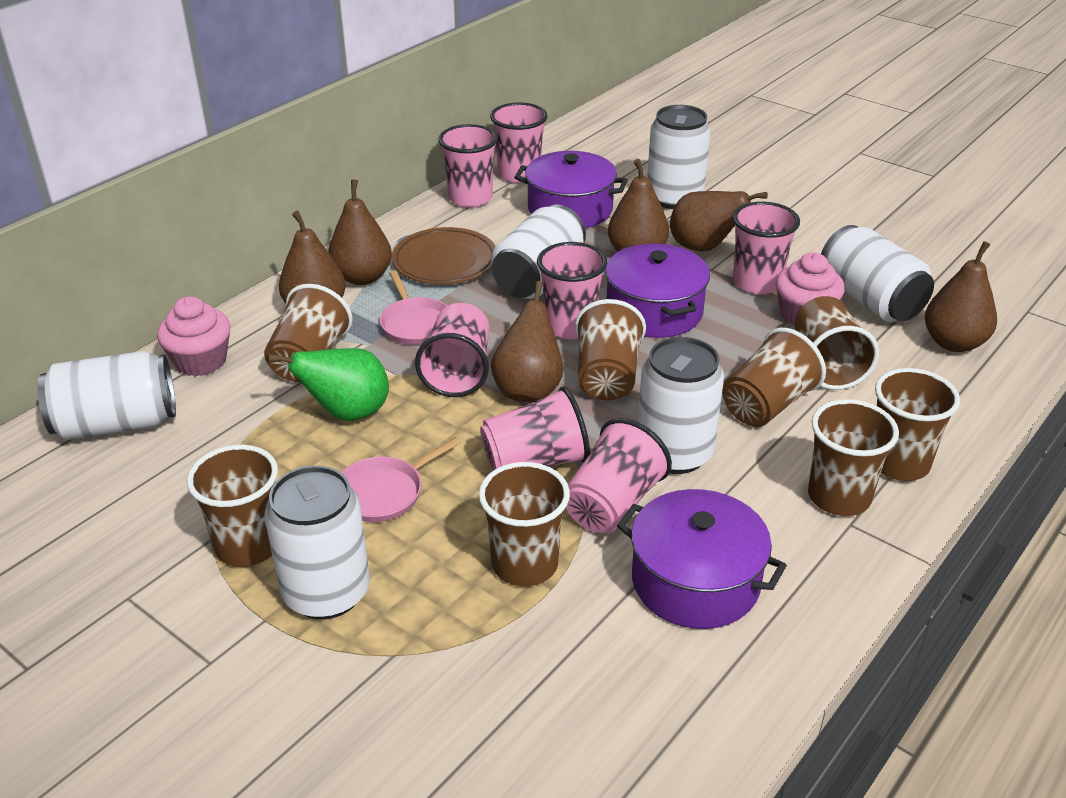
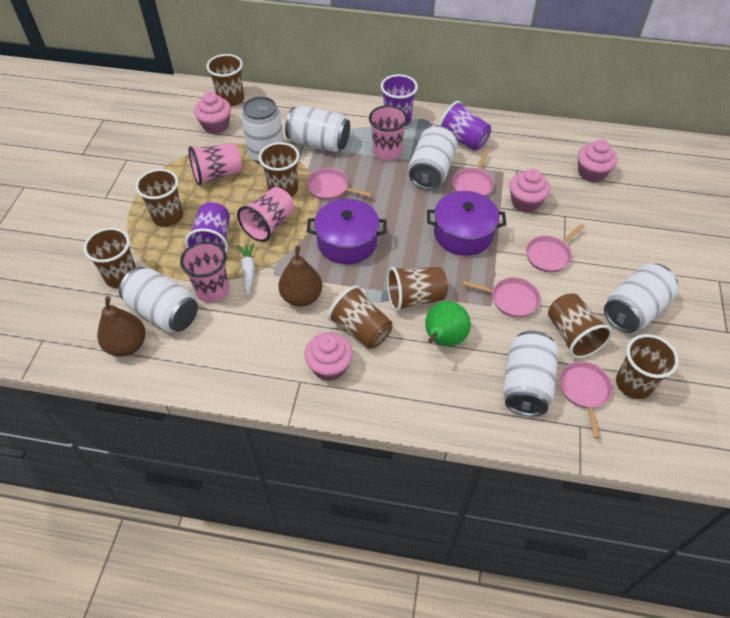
brown pear: 6 -> 2
brown plate: 1 -> 0
pink cup: 7 -> 4
pink cupcake: 2 -> 4
pink pan: 2 -> 5
purple cup: 0 -> 3
purple pot: 3 -> 2
white carrot: 0 -> 1

